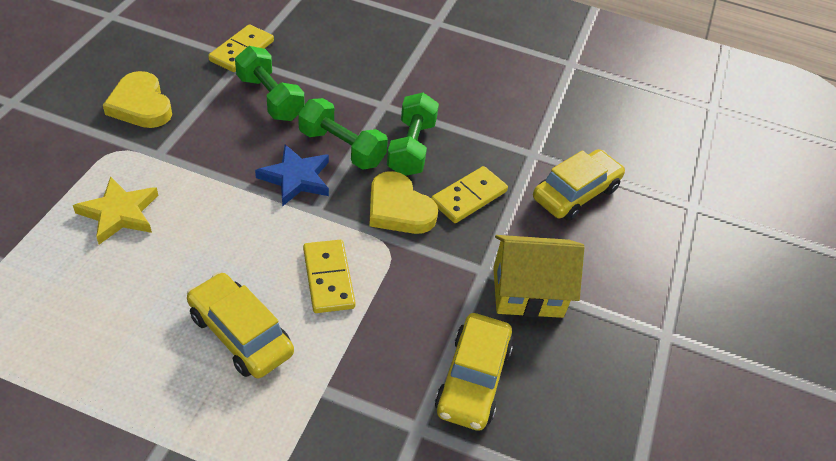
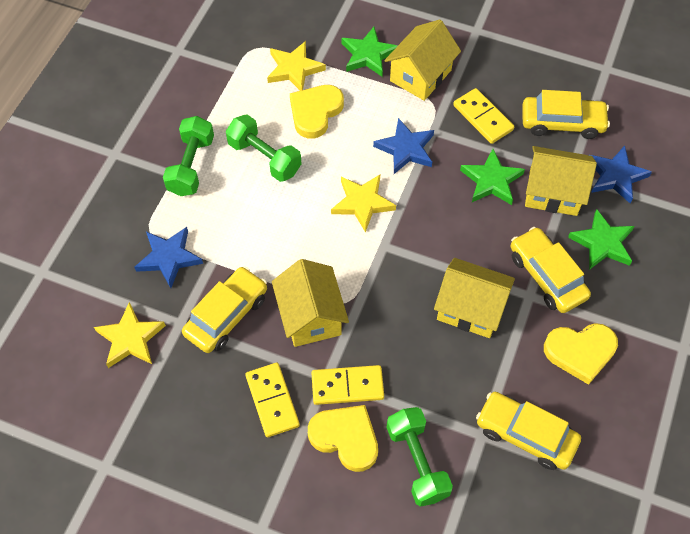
blue star: 1 -> 3
green star: 0 -> 3
yellow car: 3 -> 4
yellow heart: 2 -> 3
yellow house: 1 -> 4
yellow star: 1 -> 3

